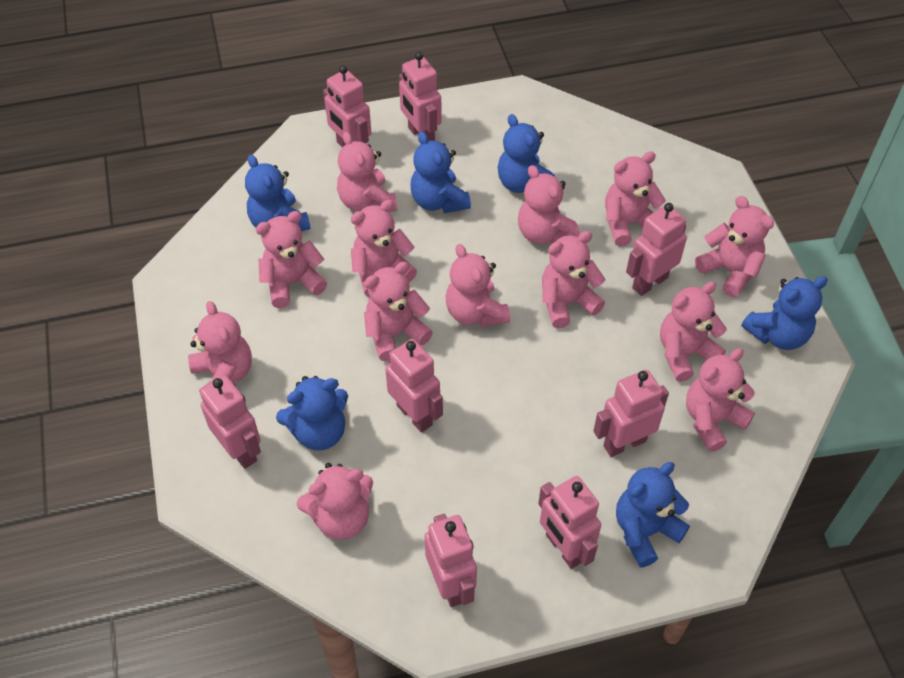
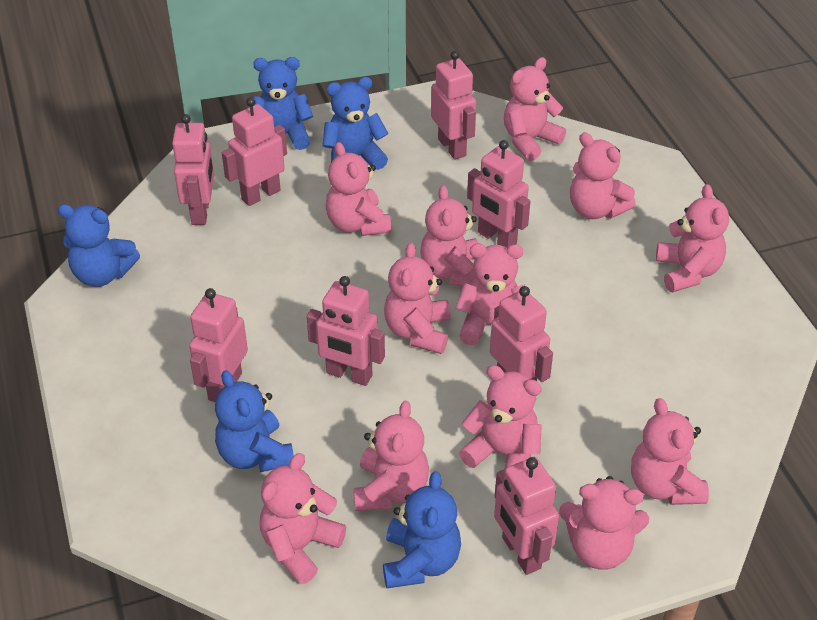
blue teddy bear: 6 -> 5
pink teddy bear: 13 -> 12

